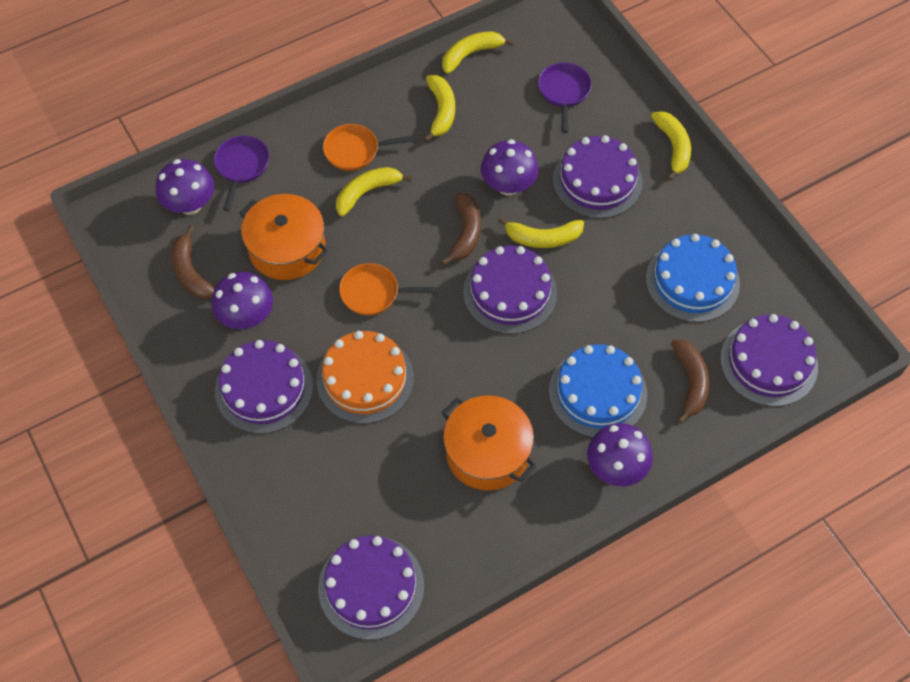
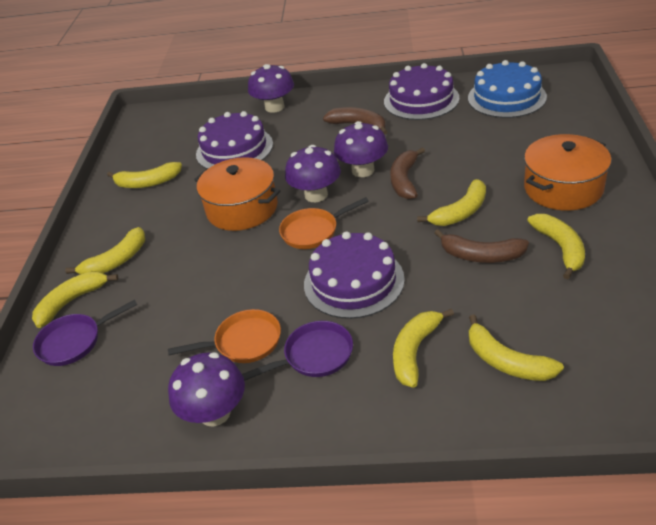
blue cake: 2 -> 1
orange cake: 1 -> 0
purple cake: 5 -> 3
yellow banana: 5 -> 7

